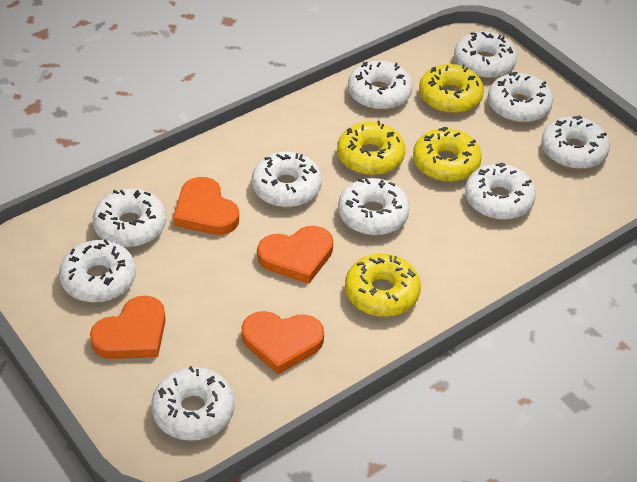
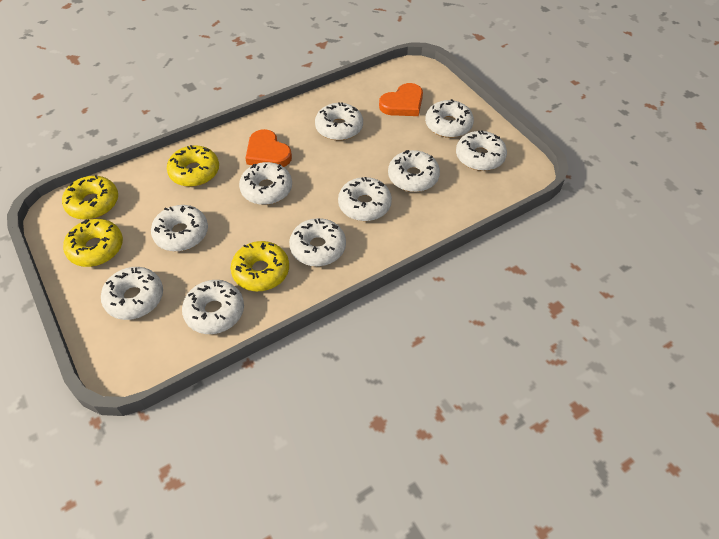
orange heart: 4 -> 2

